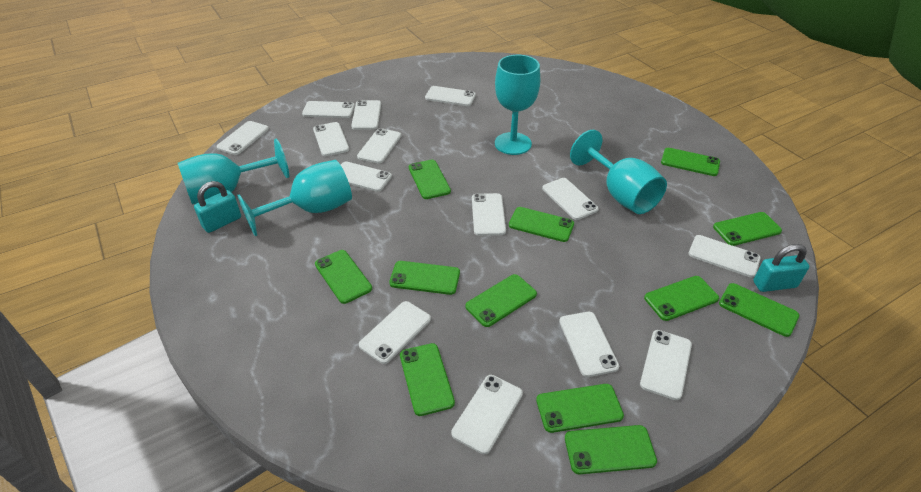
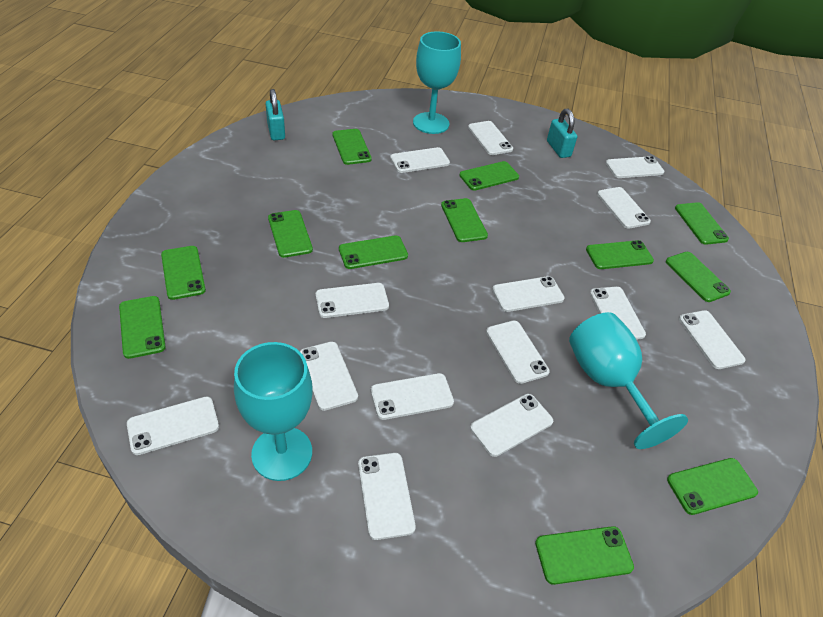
turquoise goblet: 4 -> 3

